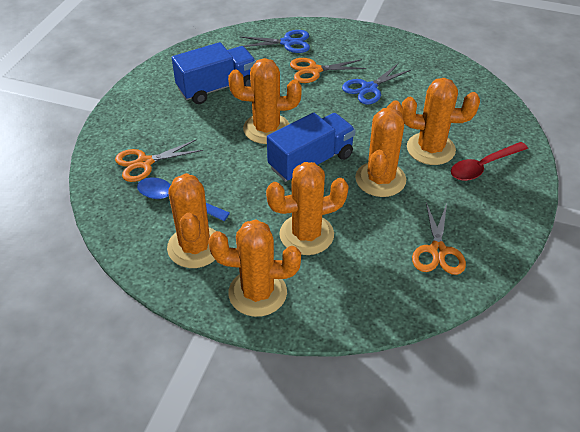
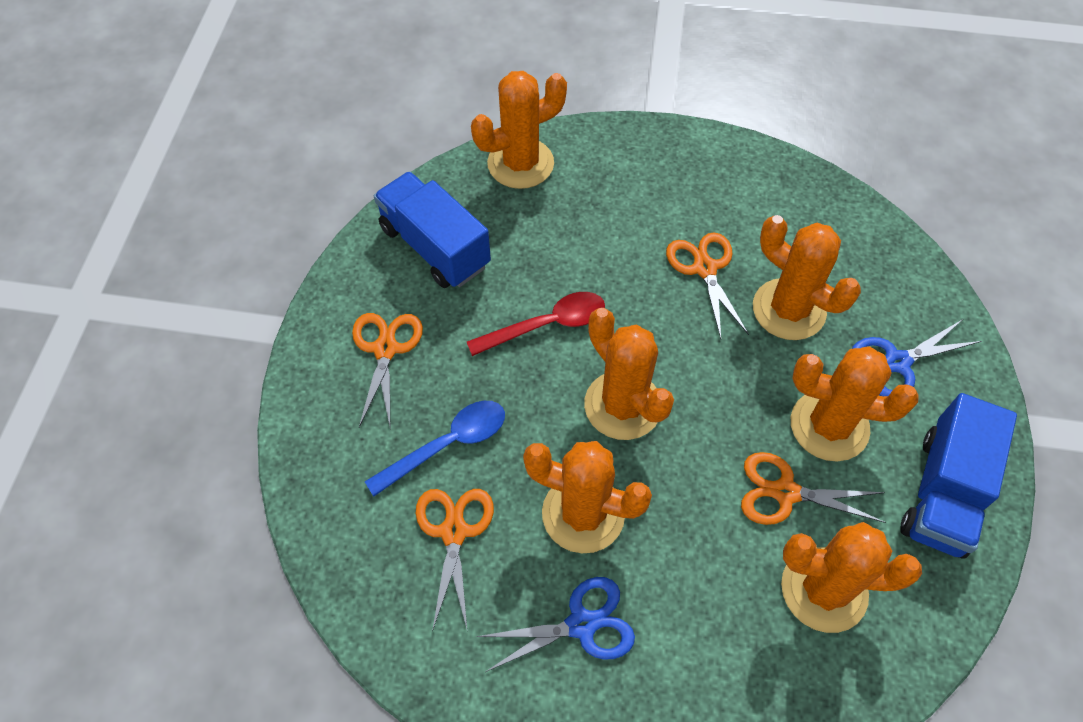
orange scissors: 3 -> 4

